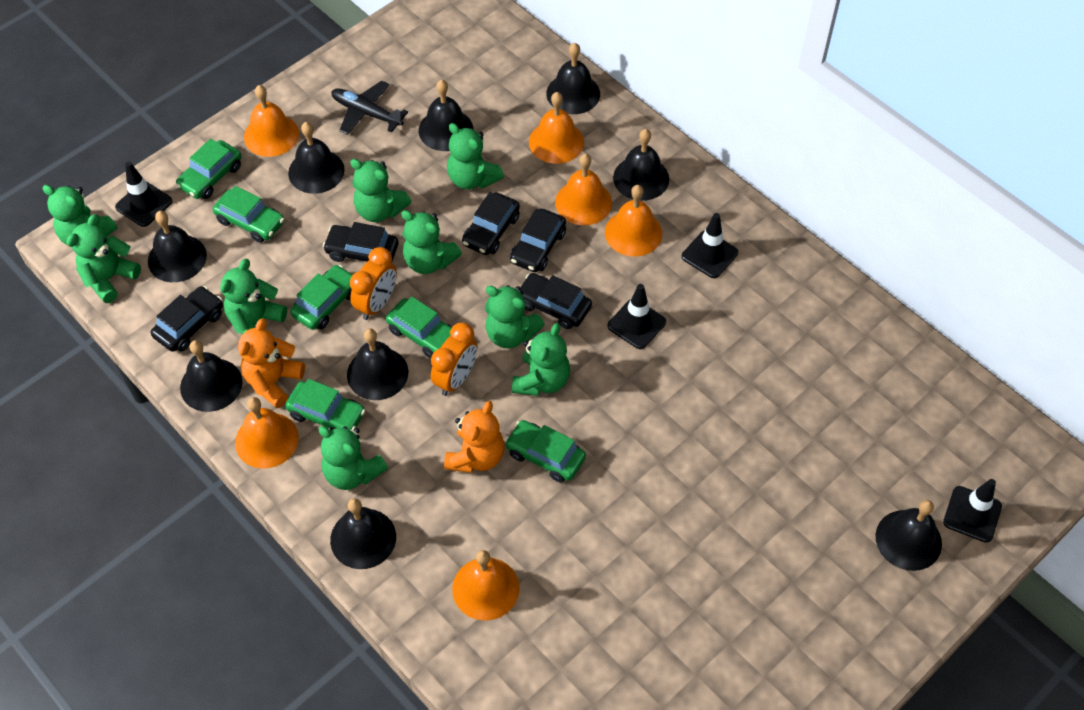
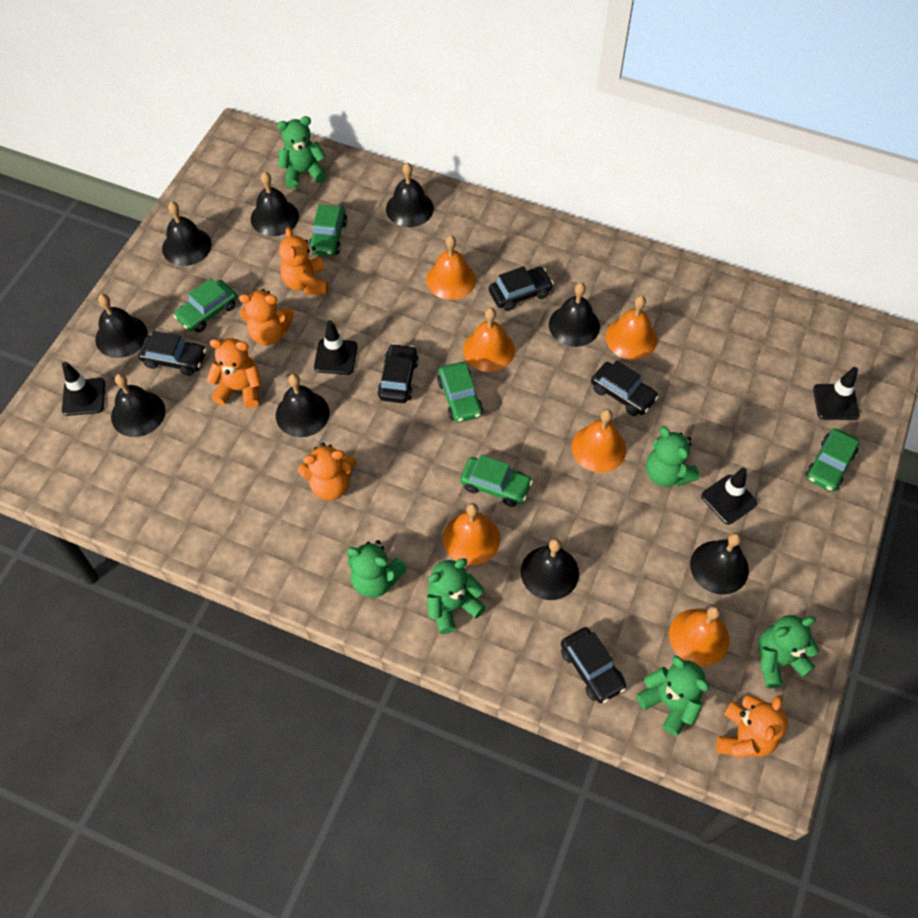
black plane: 1 -> 0
green car: 6 -> 5
green teddy bear: 9 -> 6
orange clock: 2 -> 0
orange teddy bear: 2 -> 5

